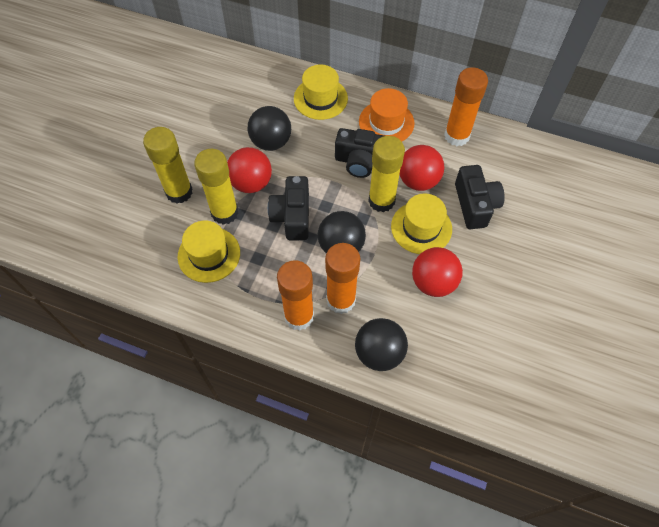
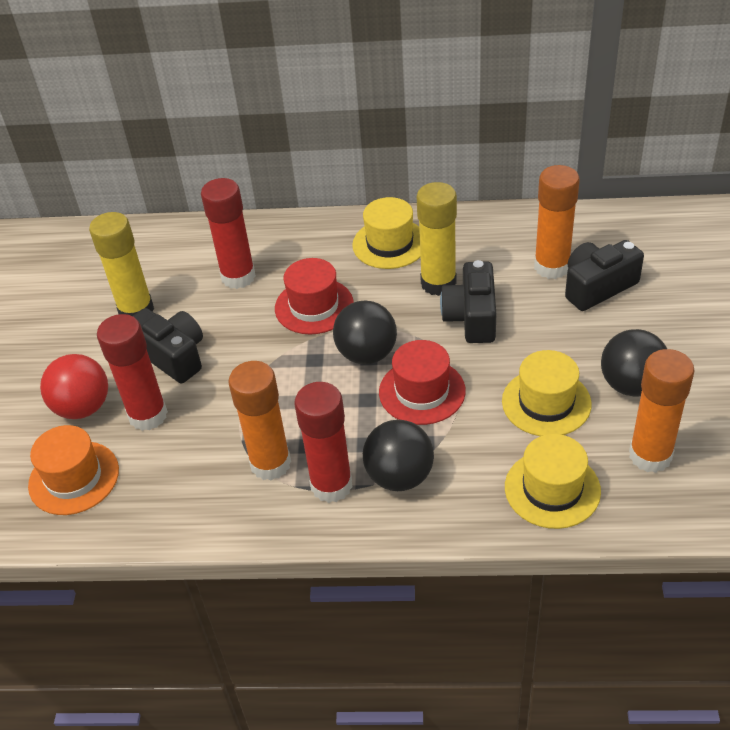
red ball: 3 -> 1
red glue stick: 0 -> 3
red hat: 0 -> 2
yellow glue stick: 3 -> 2

